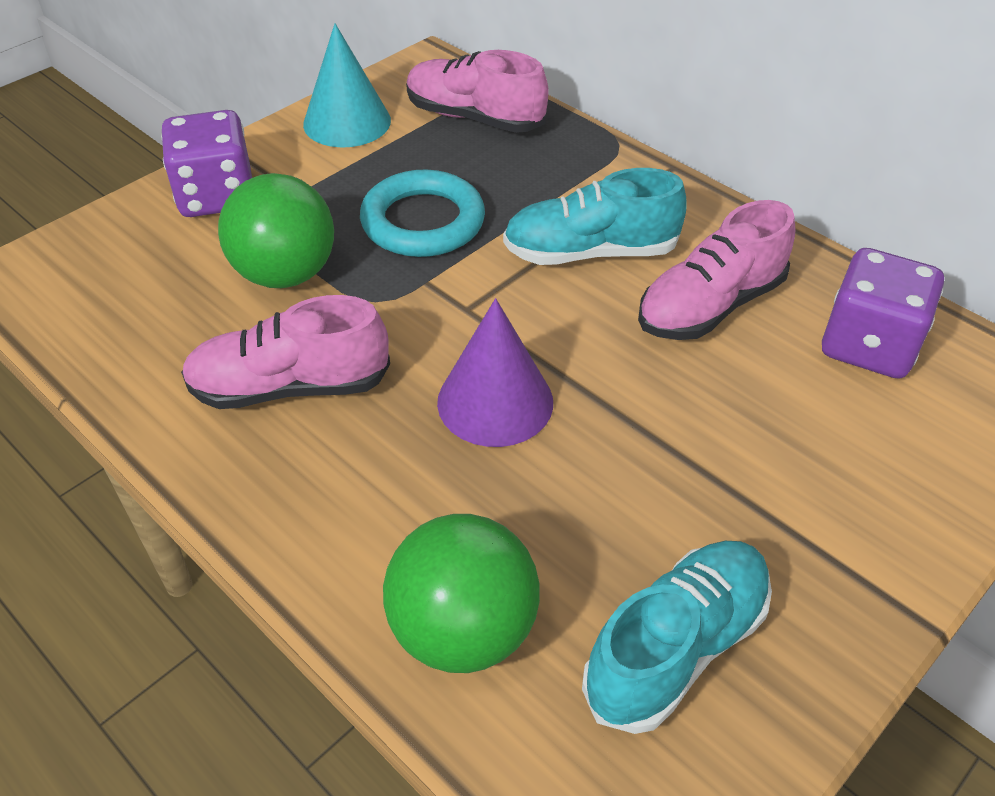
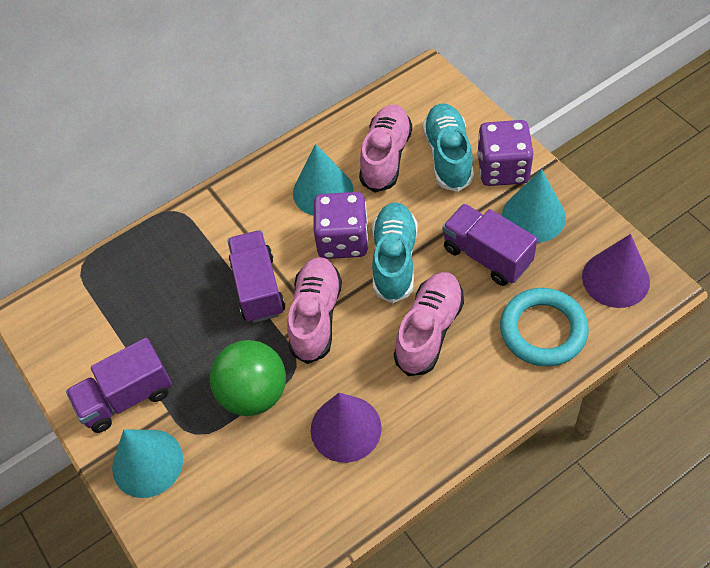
green ball: 2 -> 1
purple cone: 1 -> 2
purple truck: 0 -> 3
turquoise cone: 1 -> 3

